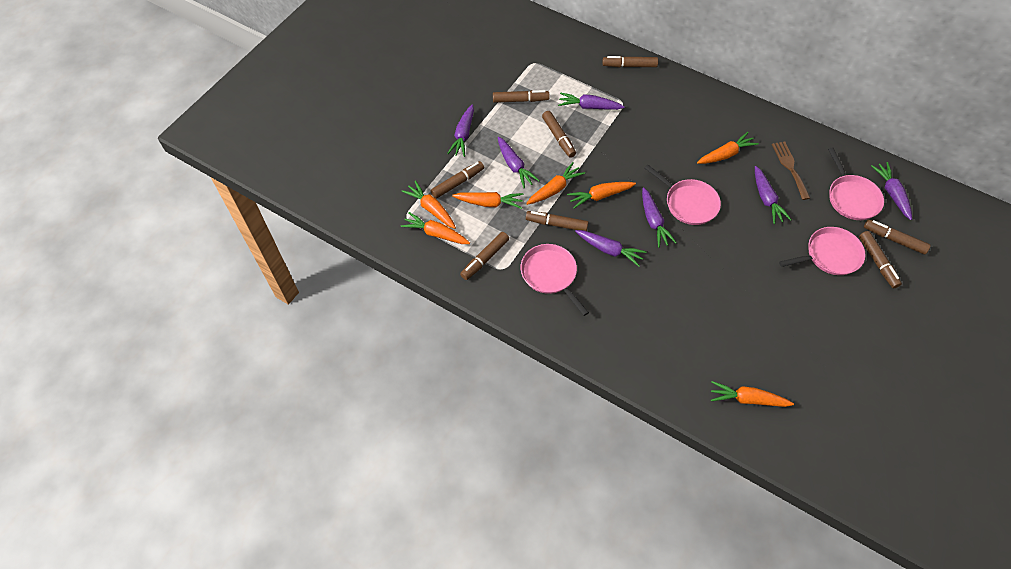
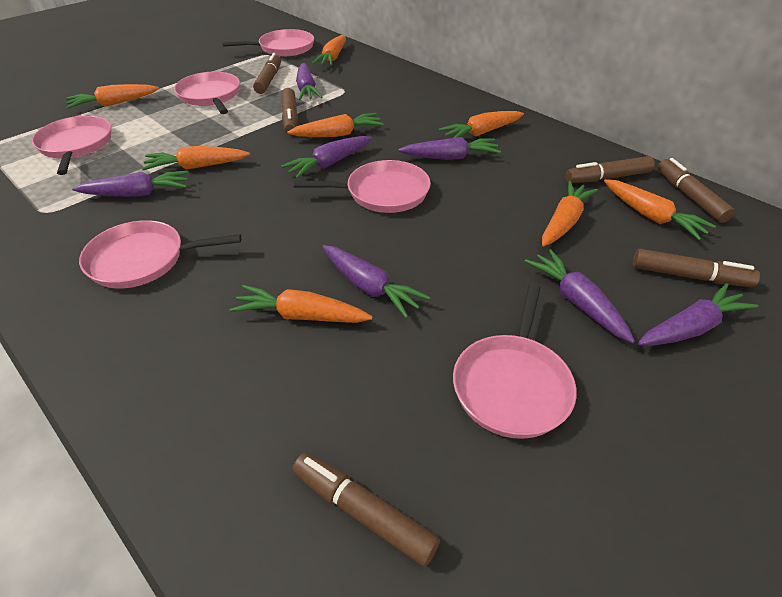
brown fork: 1 -> 0
brown marker: 8 -> 6
orange carrot: 7 -> 8
pink pan: 4 -> 6

